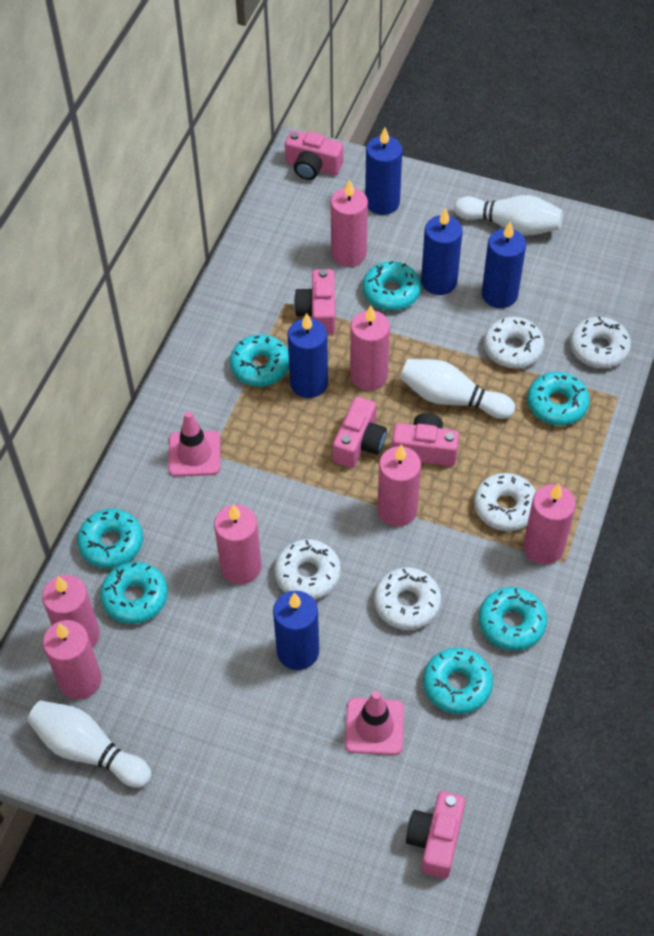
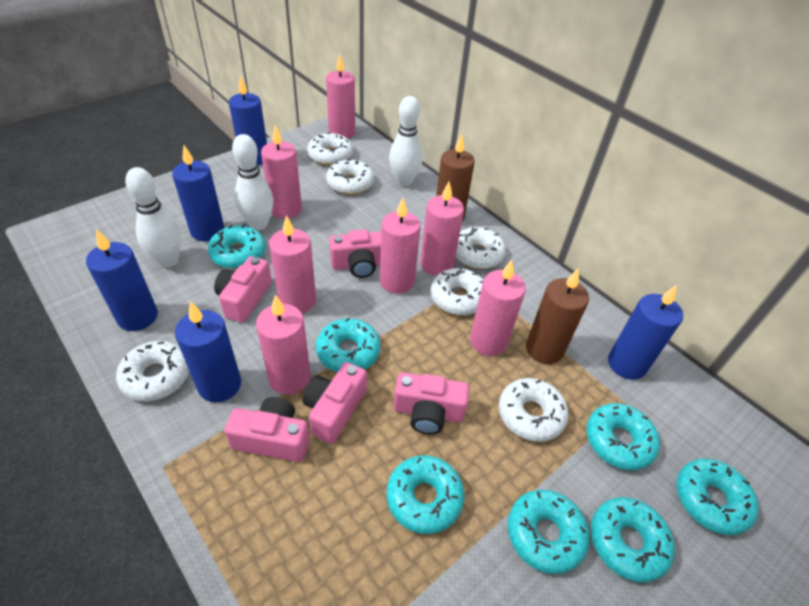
brown candle: 0 -> 2
pink traffic cone: 2 -> 0
white donut: 5 -> 6

